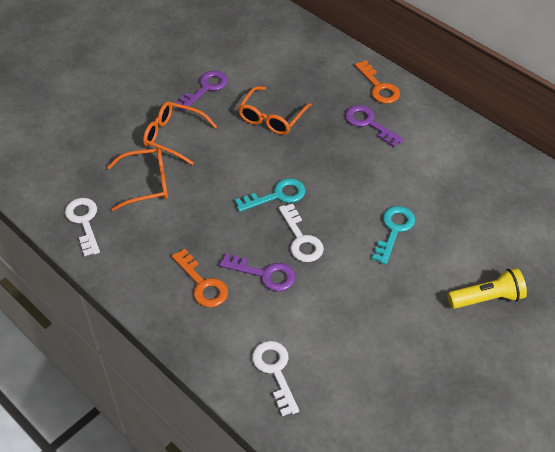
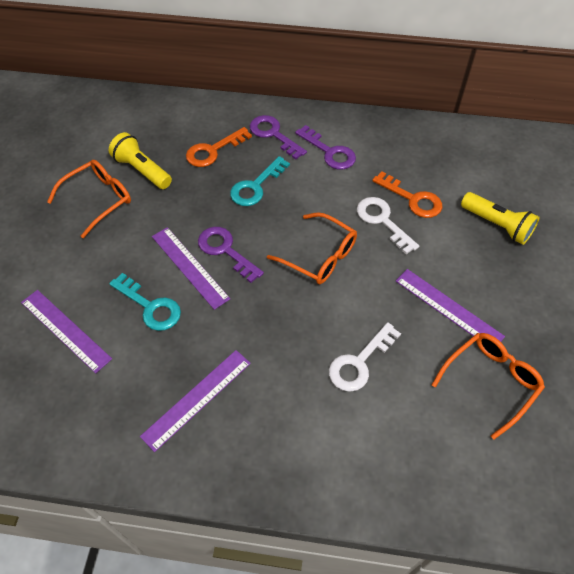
purple ruler: 0 -> 4
white key: 3 -> 2
yellow flashlight: 1 -> 2

